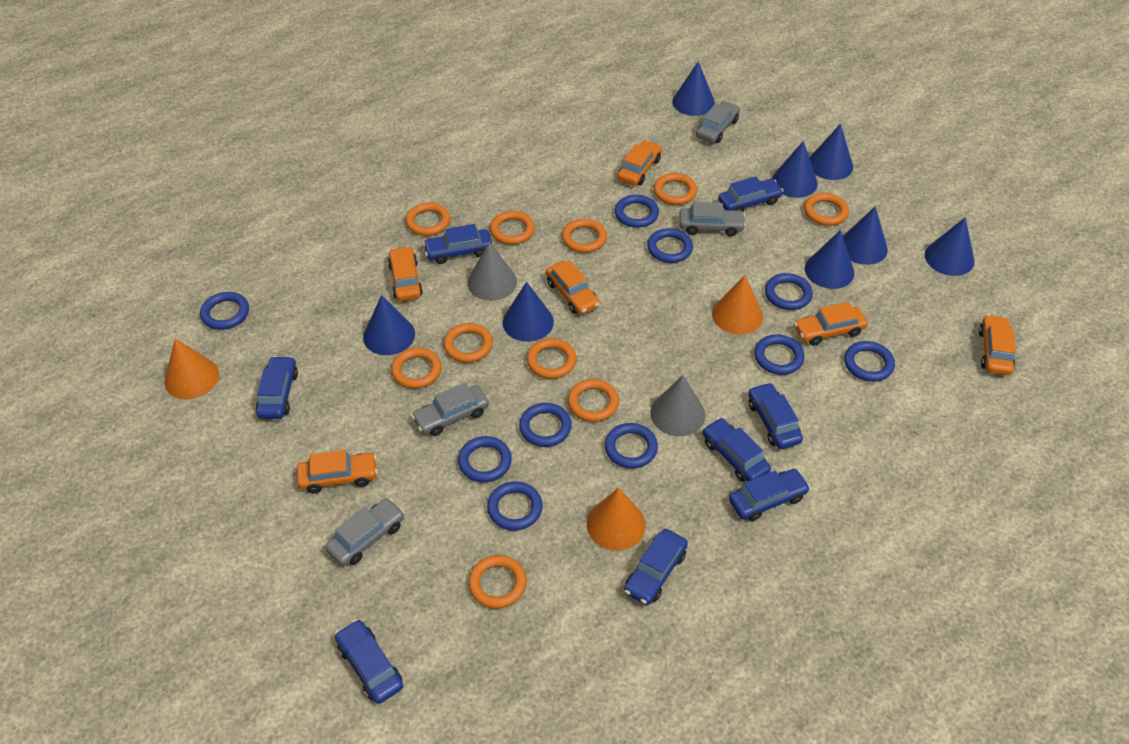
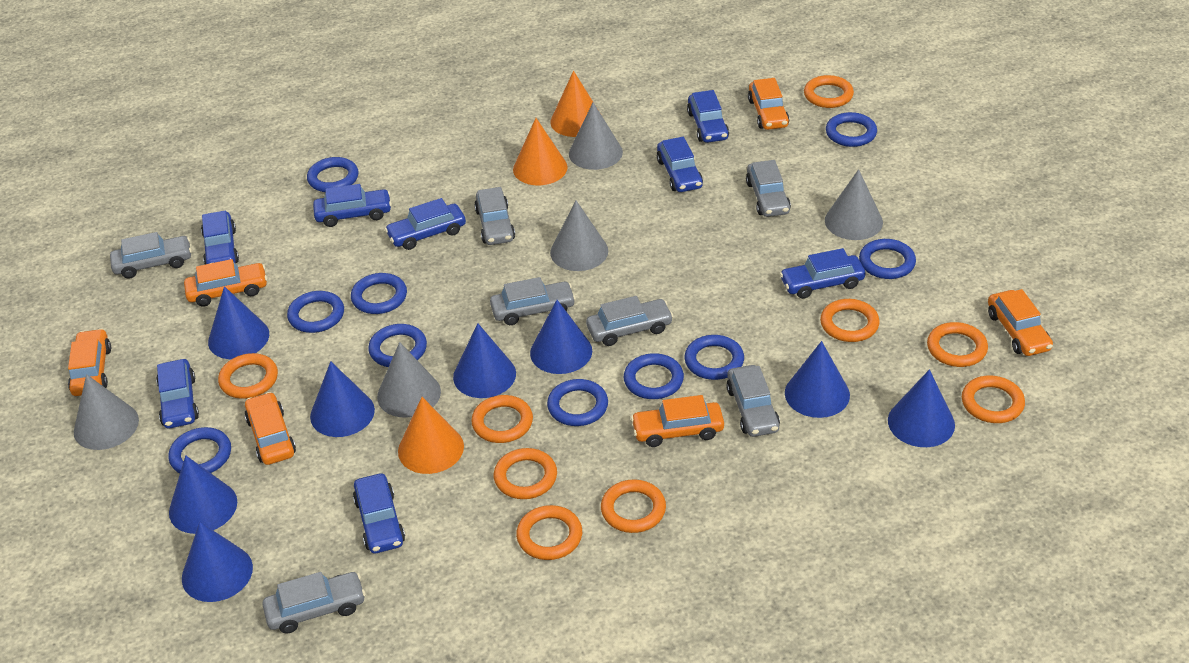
grey car: 4 -> 7
grey cone: 2 -> 5
orange ring: 10 -> 9

